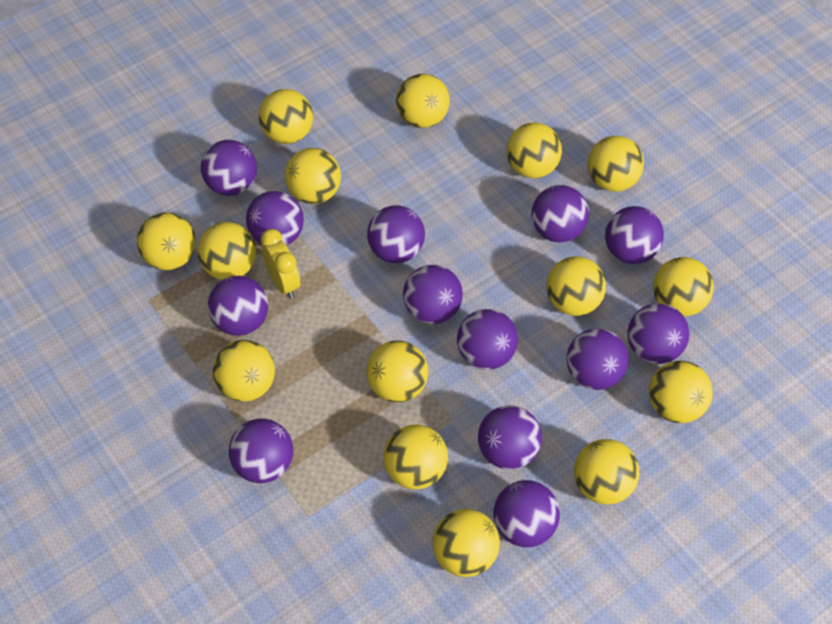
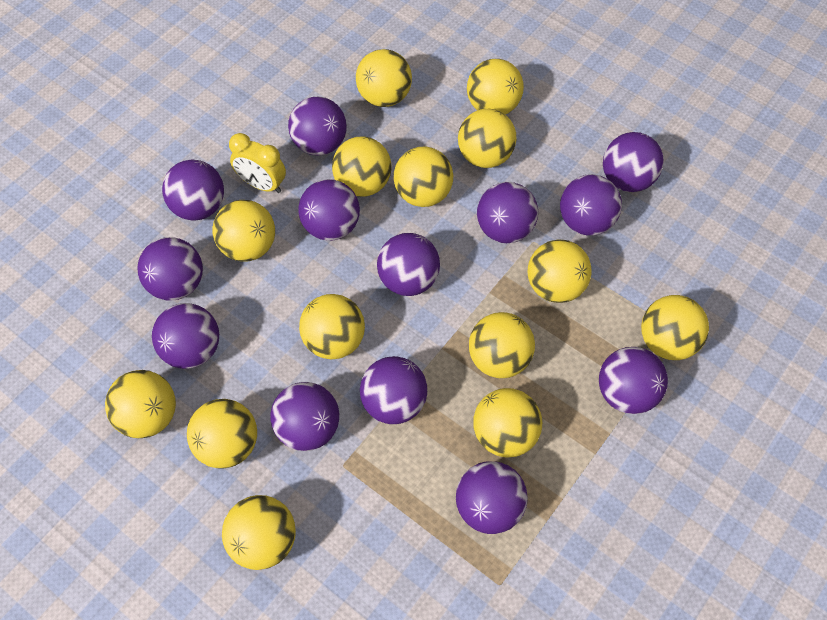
yellow ball: 15 -> 14

